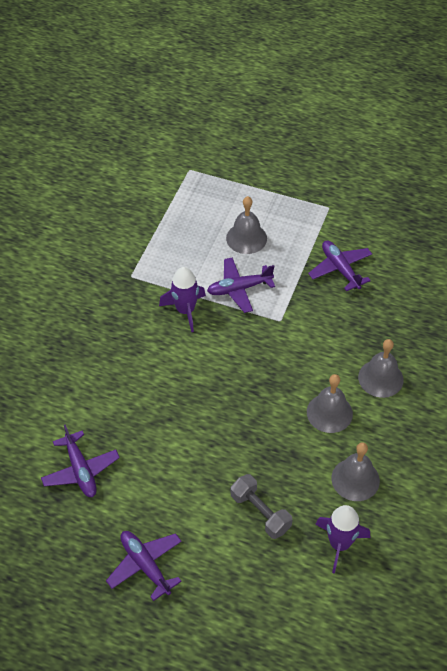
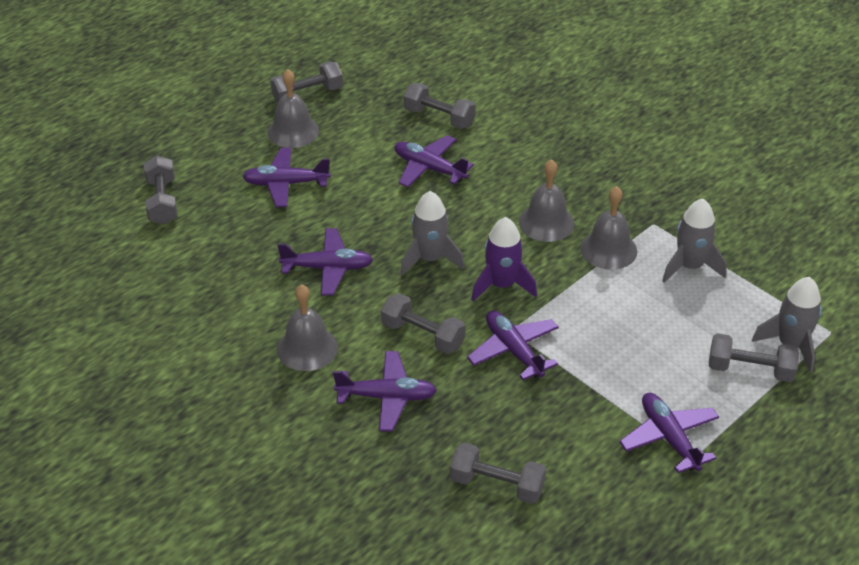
grey dumbbell: 1 -> 6
grey rocket: 0 -> 3
purple plane: 4 -> 6
purple rocket: 2 -> 1

